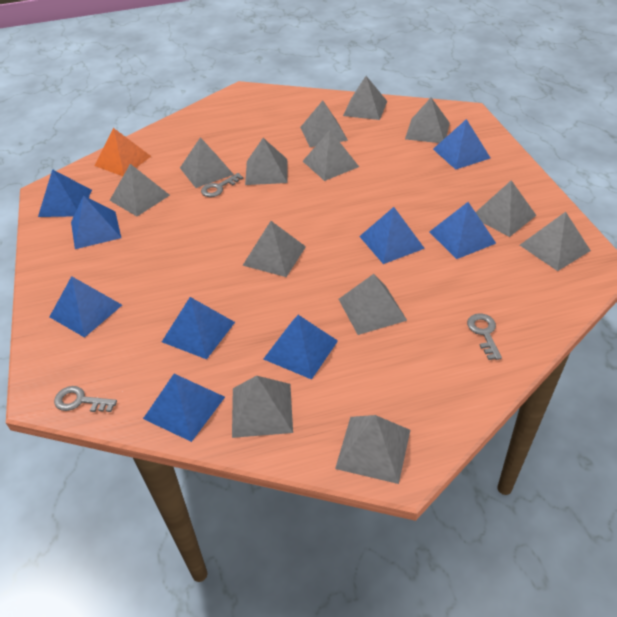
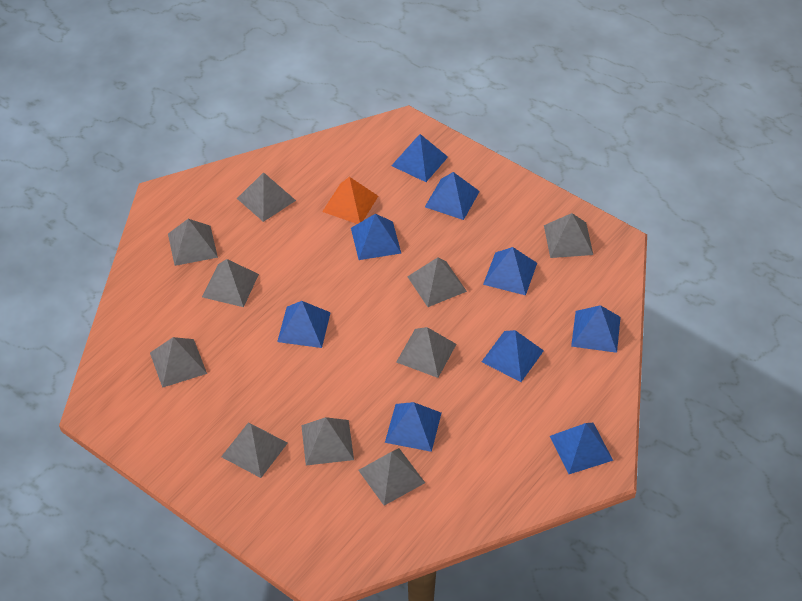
grey key: 3 -> 0
grey pyramid: 13 -> 10

